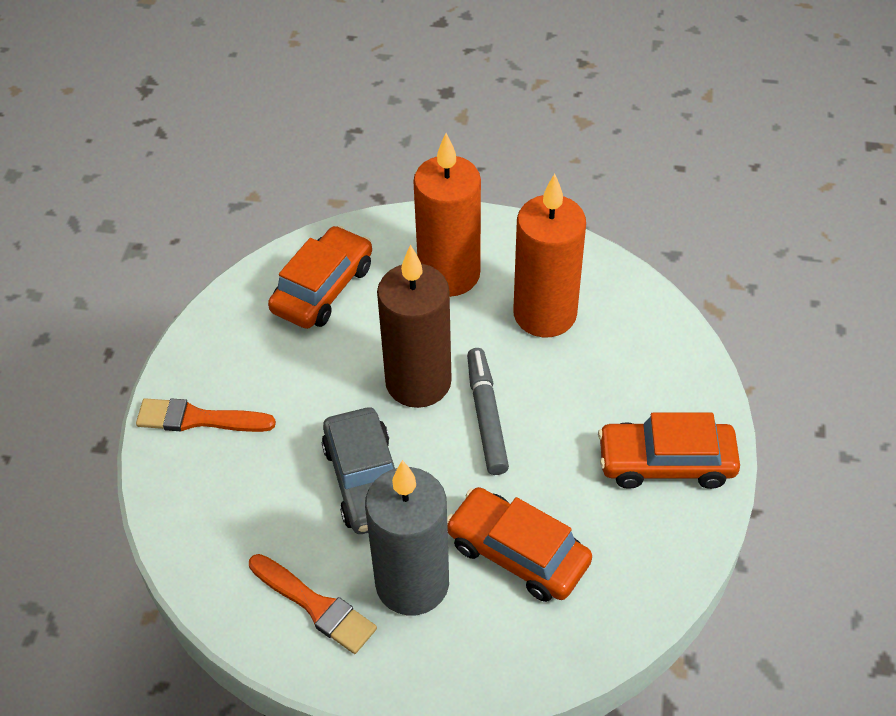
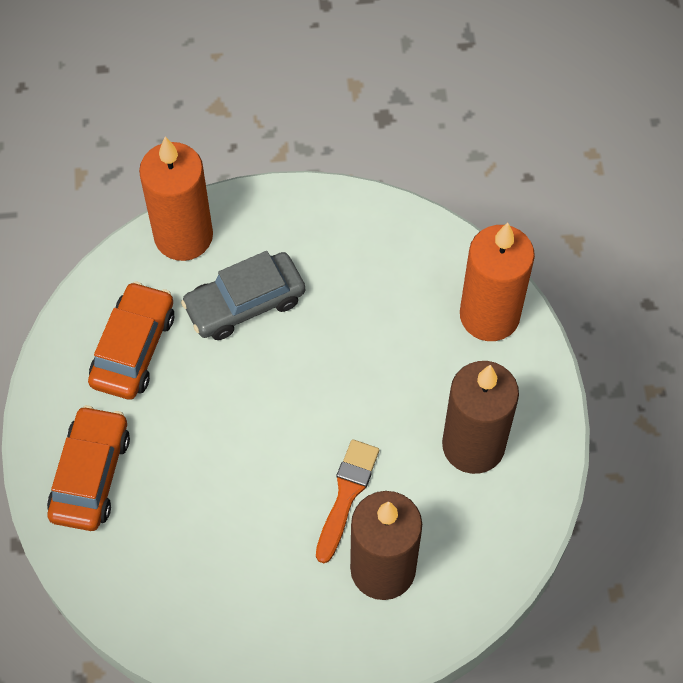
brown candle: 1 -> 2
grey candle: 1 -> 0
grey marker: 1 -> 0
orange brush: 2 -> 1
orange car: 3 -> 2

